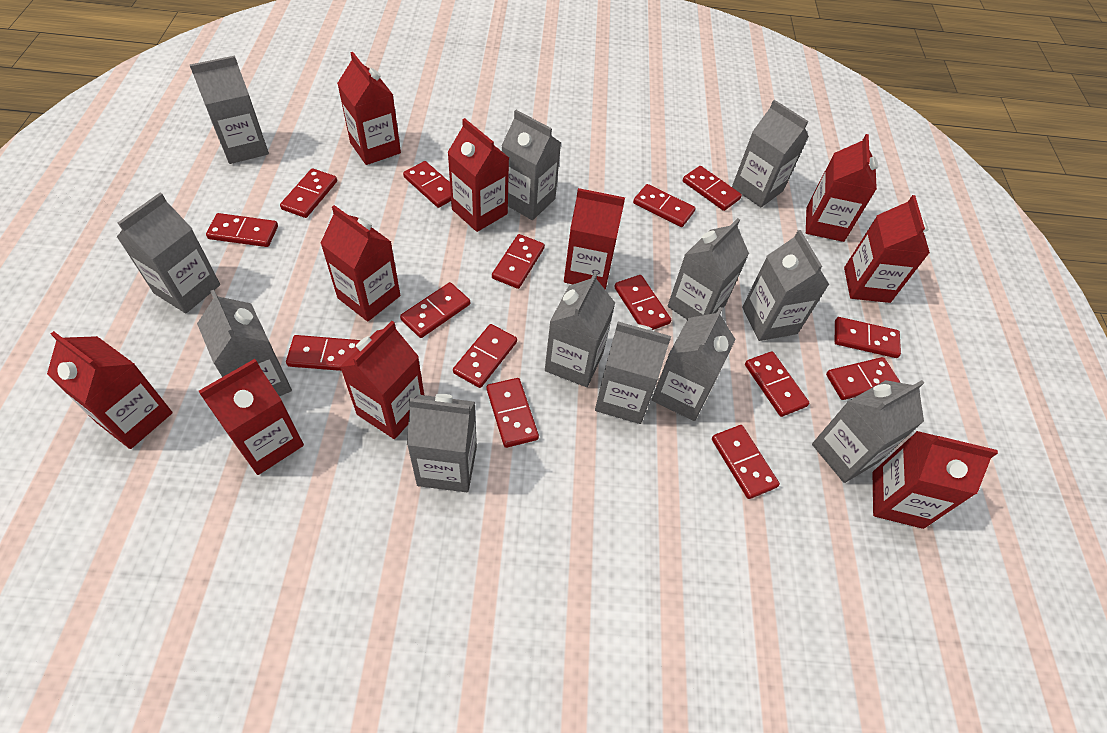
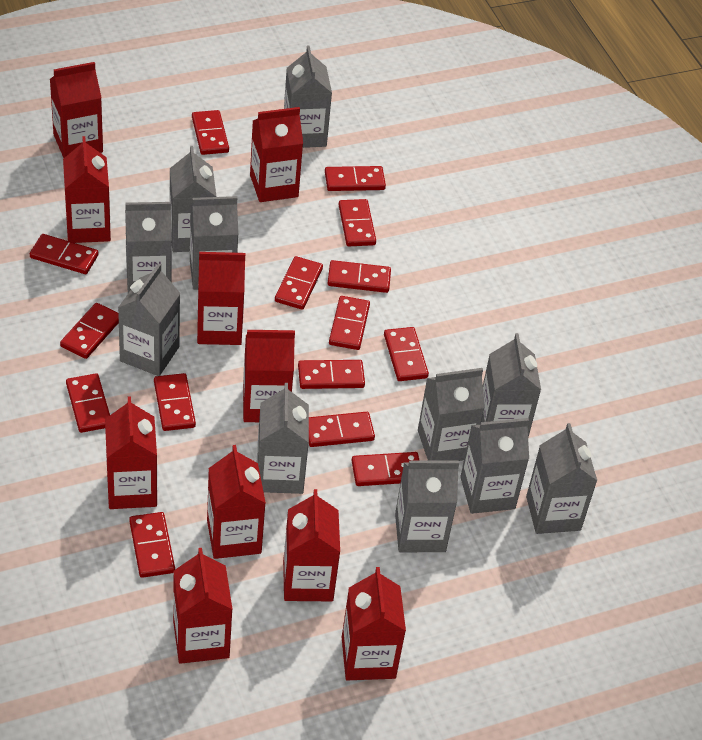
grey carton: 12 -> 11

